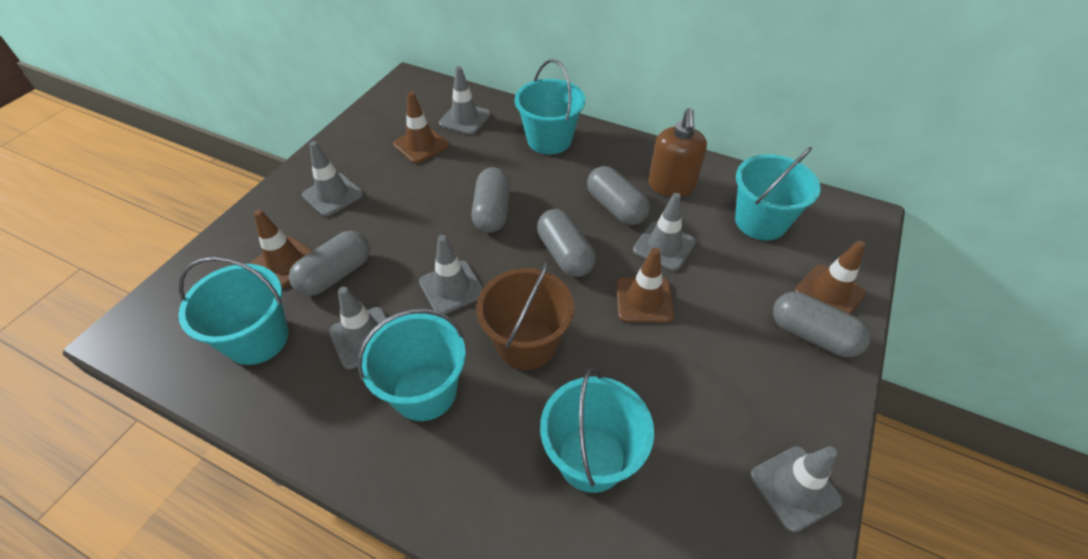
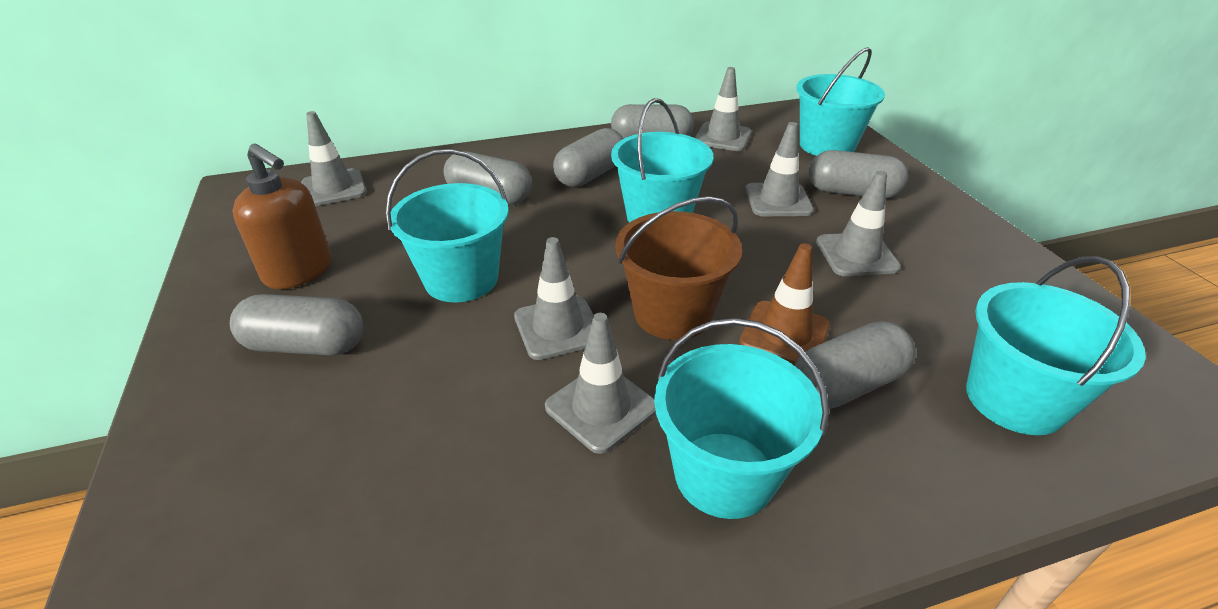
brown traffic cone: 4 -> 1
grey capsule: 5 -> 6

